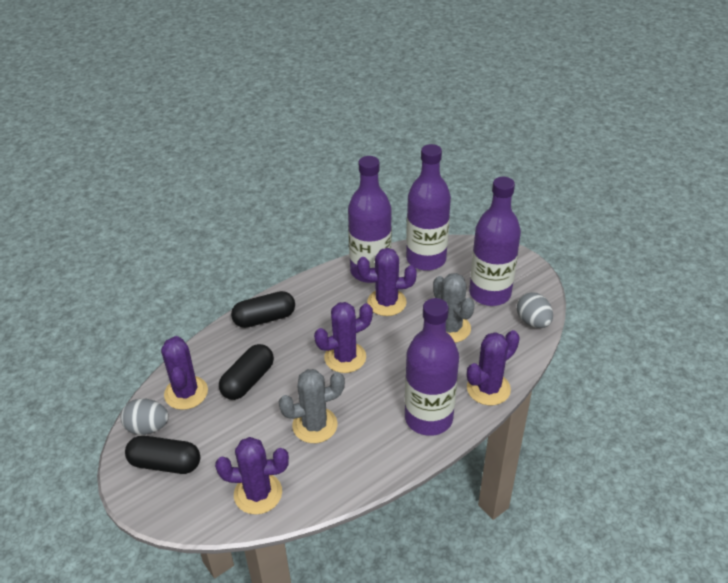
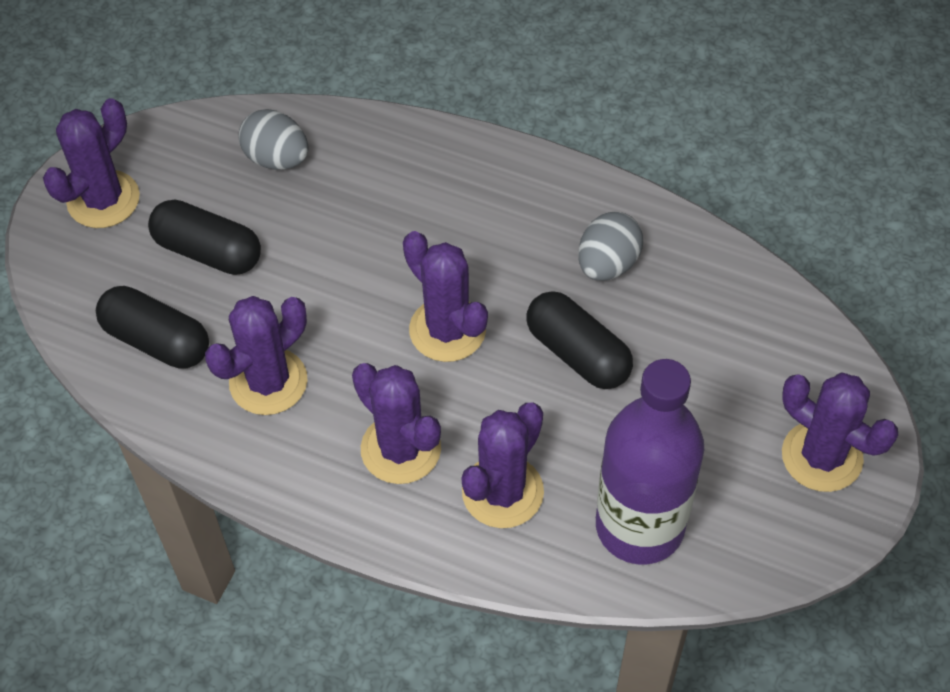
grey cactus: 2 -> 0
purple bottle: 4 -> 1
purple cactus: 5 -> 6

